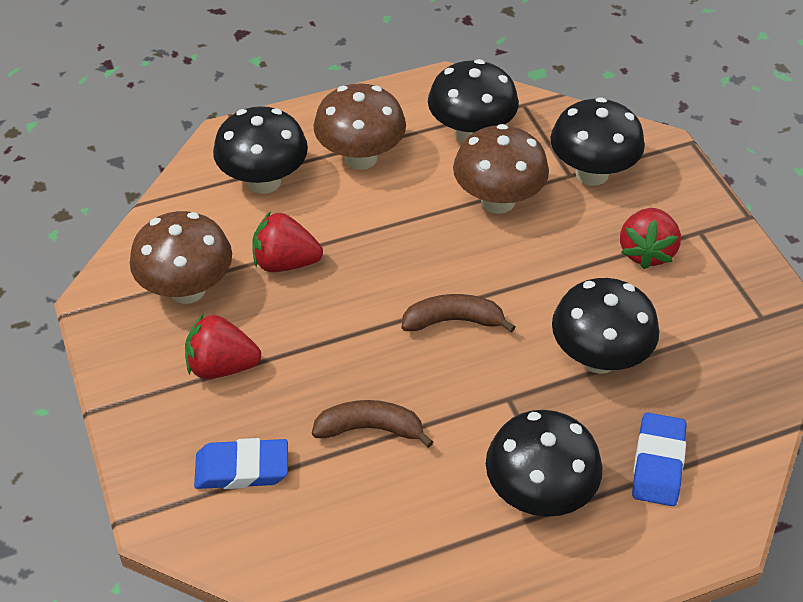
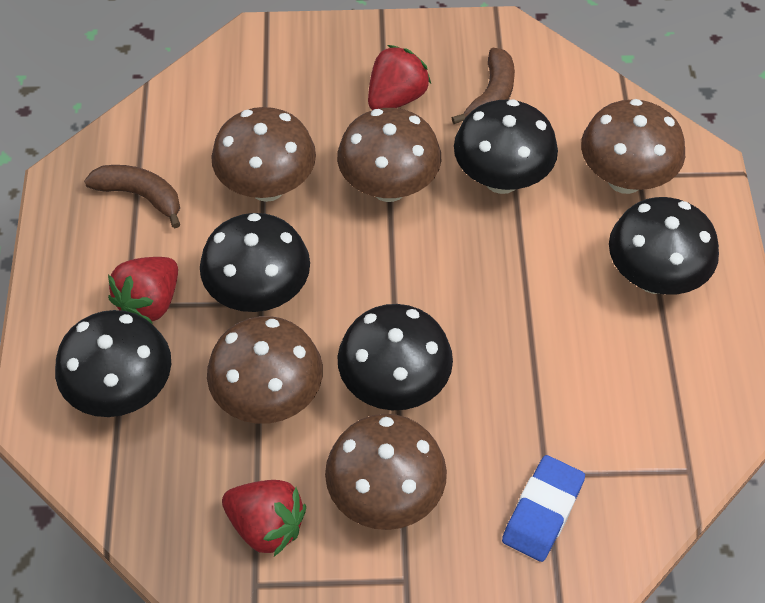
blue eraser: 2 -> 1
brown mushroom: 3 -> 5

